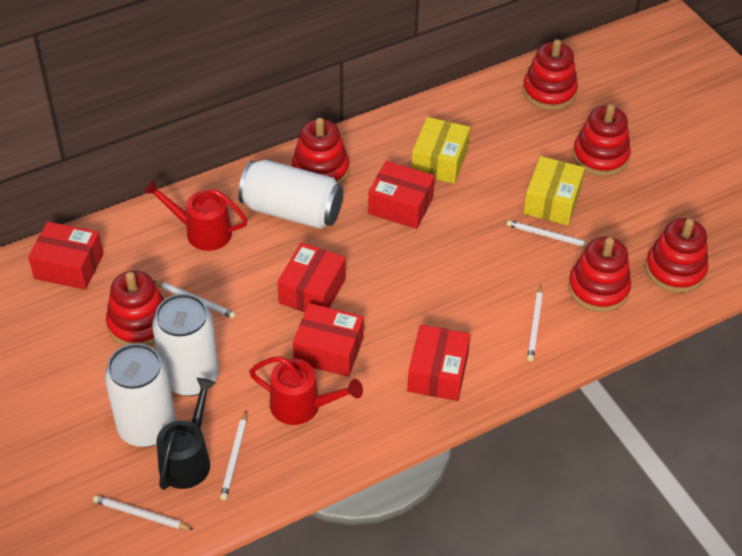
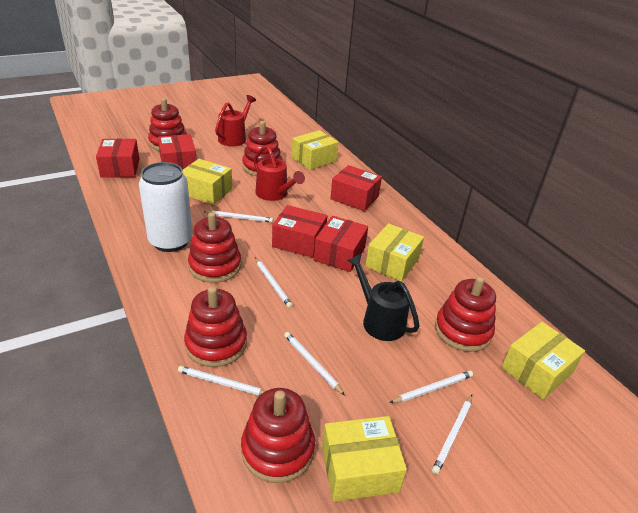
white can: 3 -> 1
white pencil: 5 -> 6
yellow box: 2 -> 5

